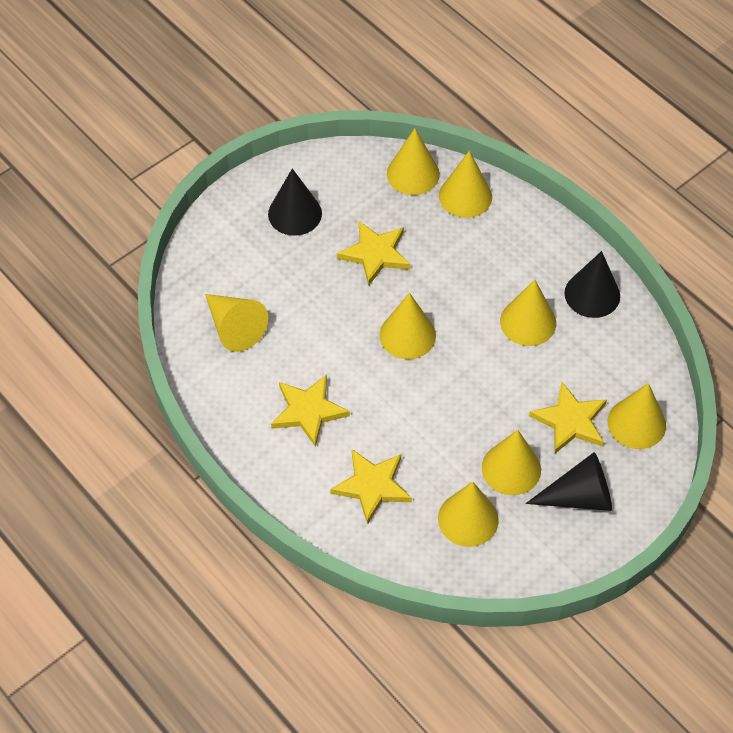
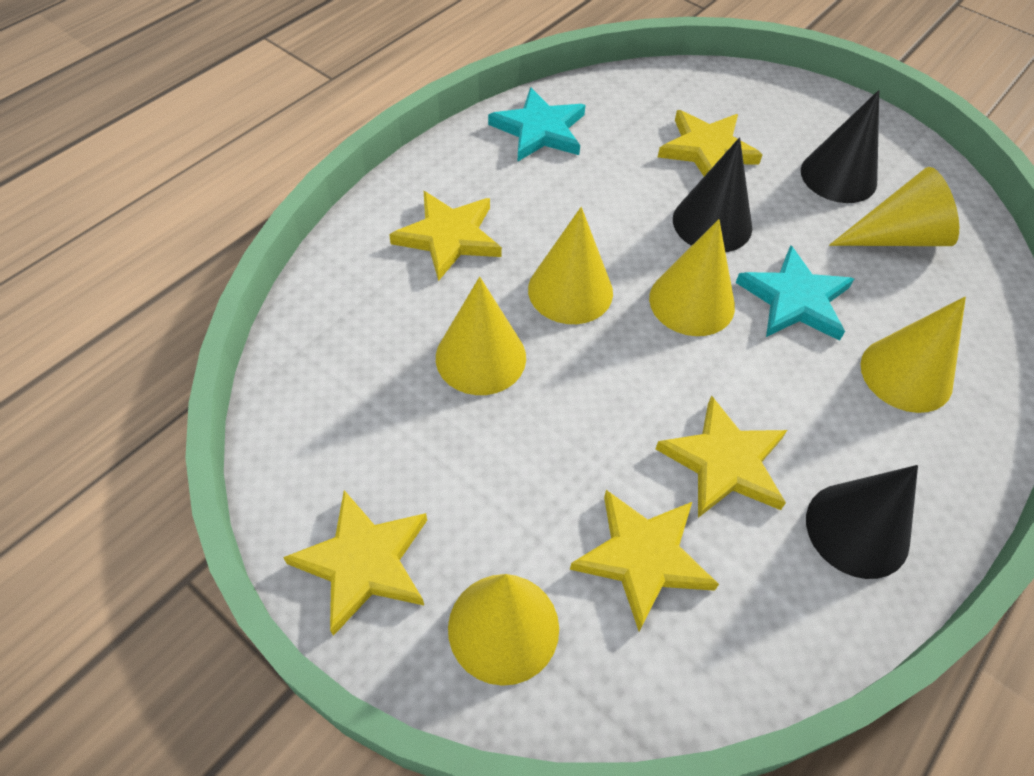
turquoise star: 0 -> 2
yellow cone: 8 -> 6
yellow star: 4 -> 5

